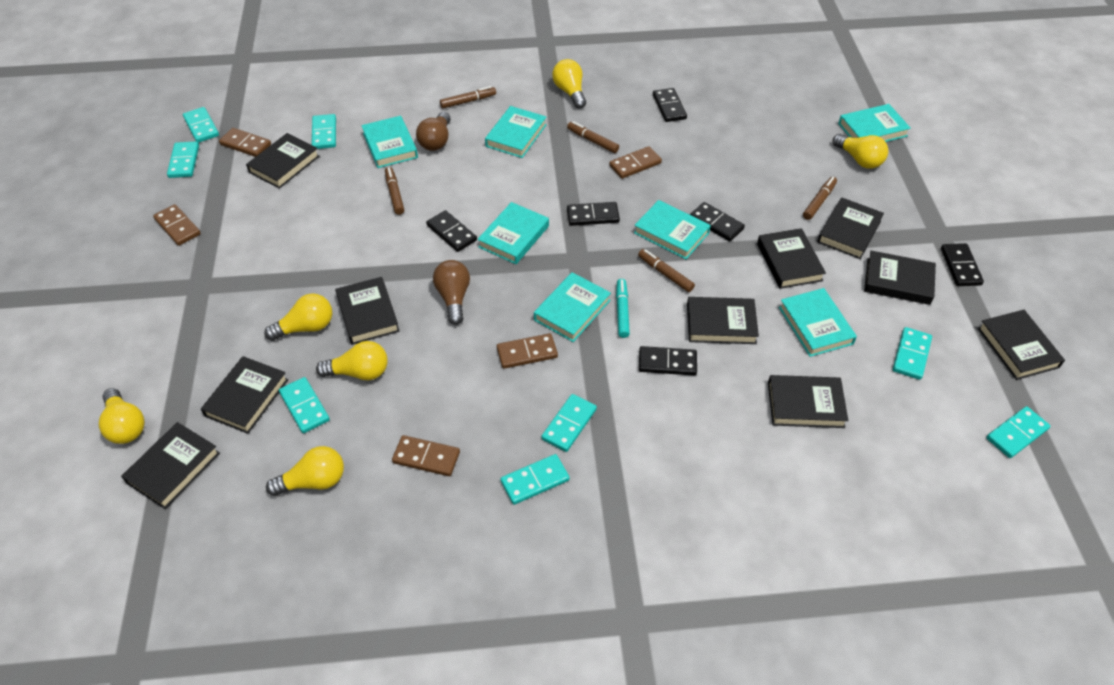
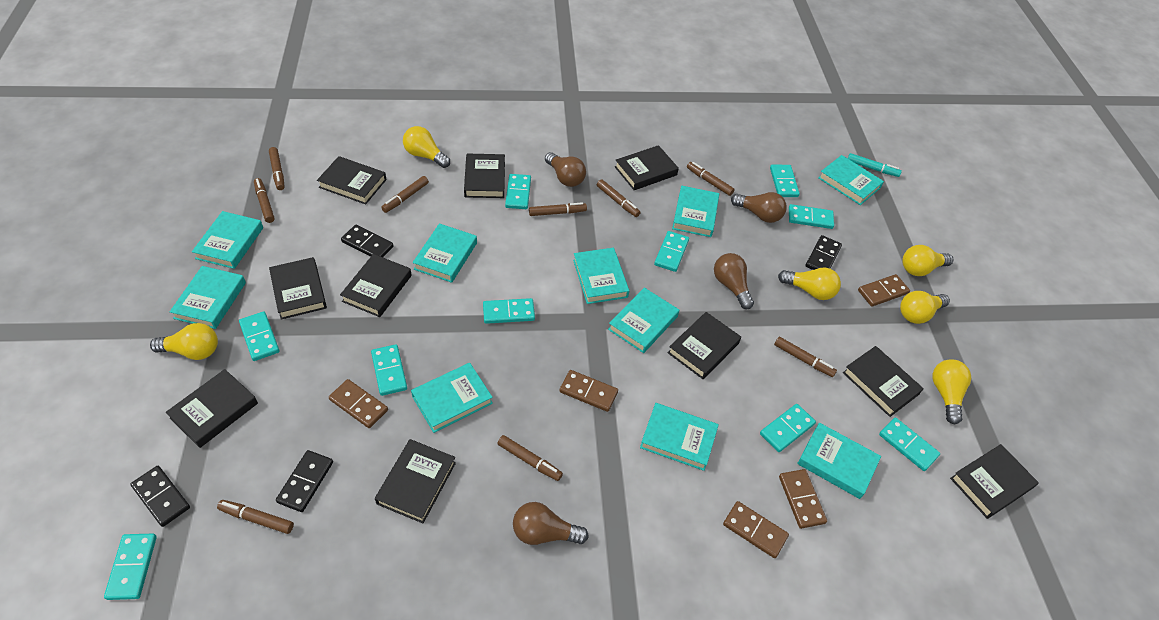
black domino: 6 -> 4
brown light bulb: 2 -> 4
brown marker: 5 -> 9
turquoise book: 7 -> 10
turquoise domino: 8 -> 10

